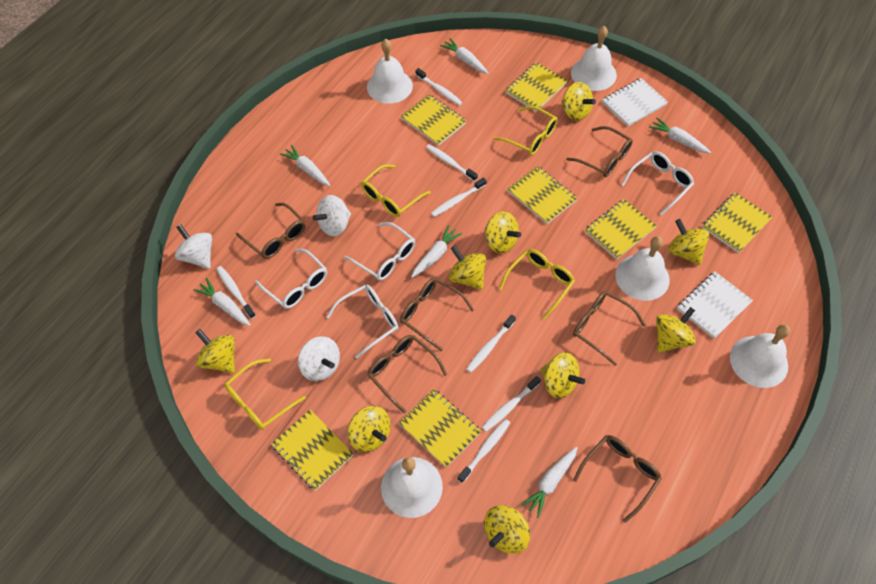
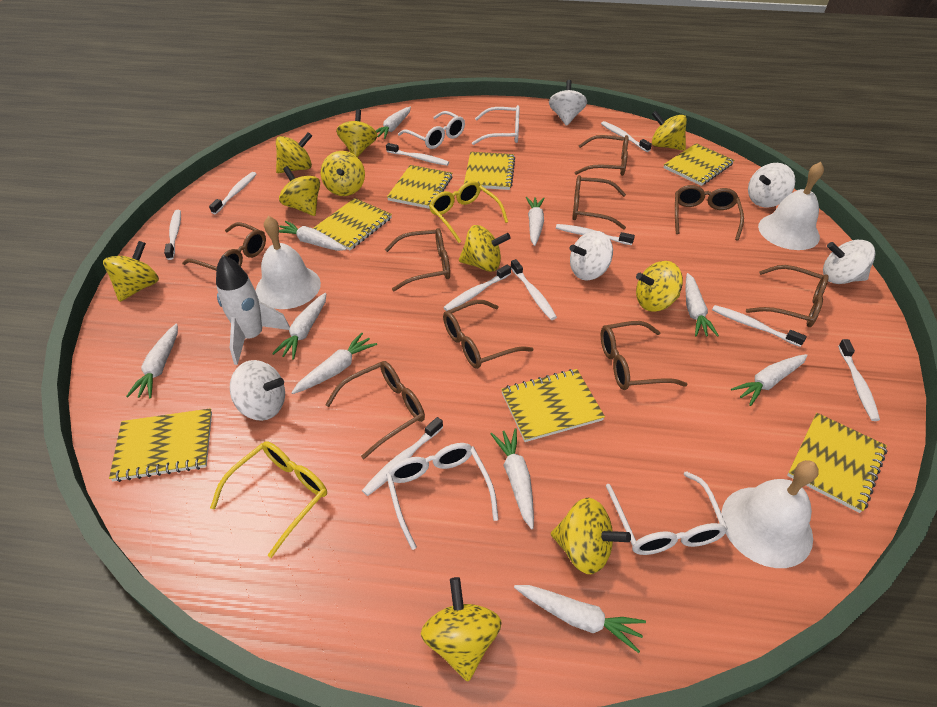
brown glasses: 6 -> 9
white bell: 5 -> 3
white carrot: 6 -> 10
white notebook: 2 -> 0
white rocket: 0 -> 1
white spinning top: 3 -> 5
white toothbrush: 7 -> 10
yellow glasses: 4 -> 2
yellow spinning top: 9 -> 10

